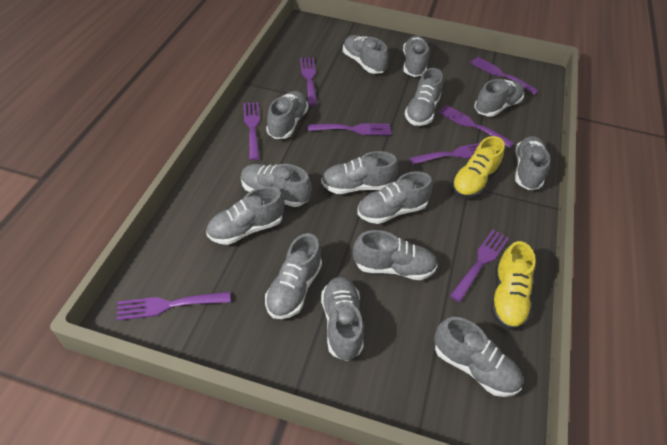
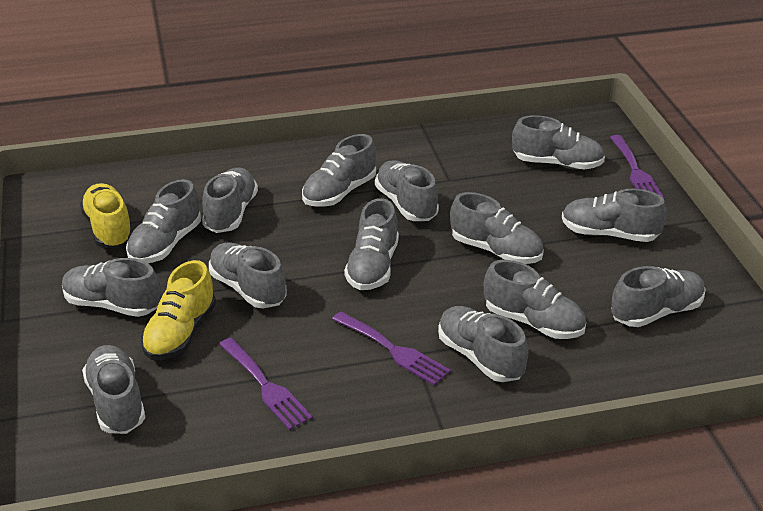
purple fork: 8 -> 3

